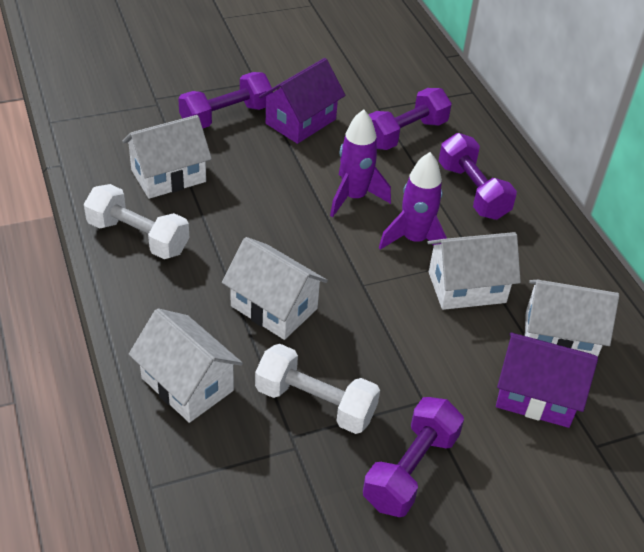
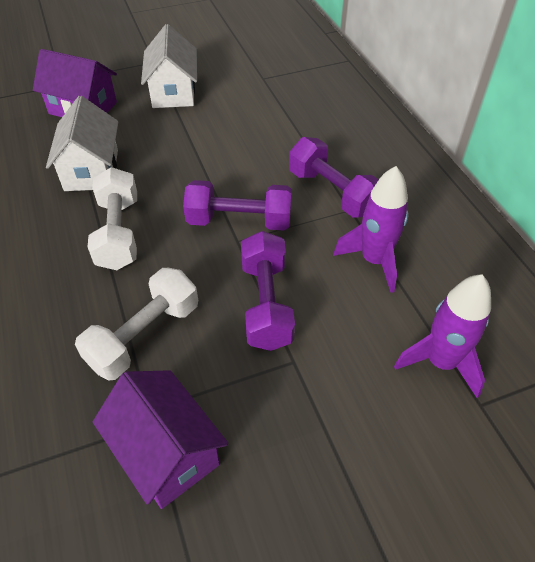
purple dumbbell: 4 -> 3
white house: 5 -> 2

